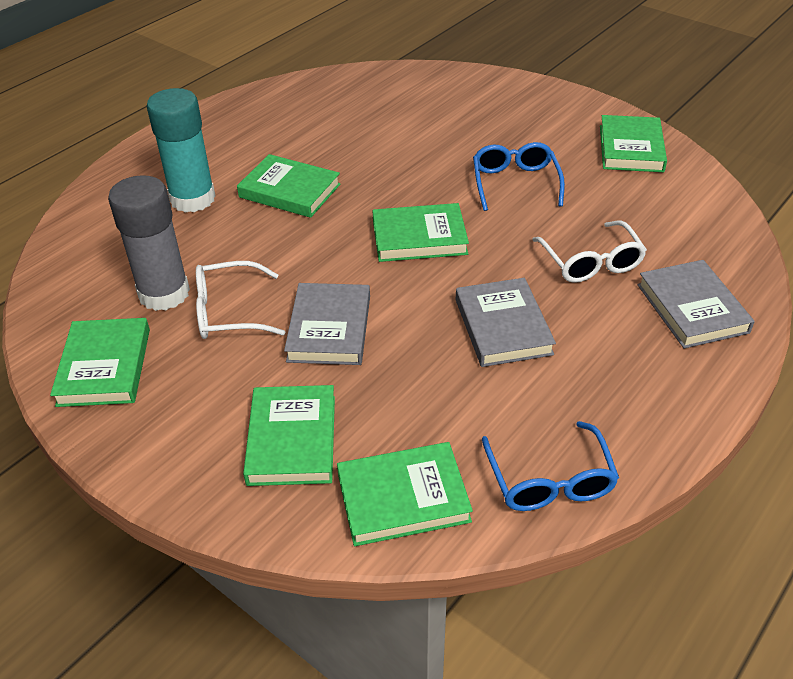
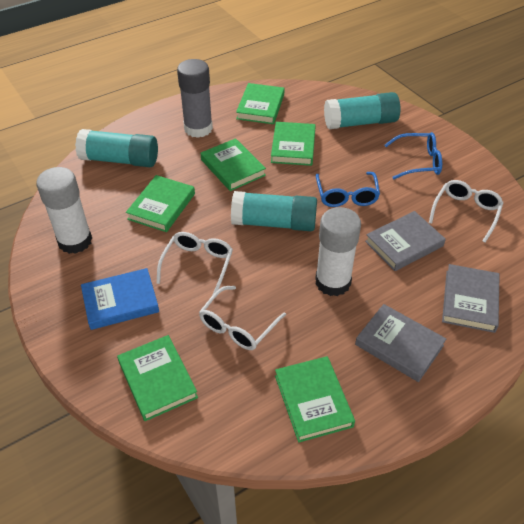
blue book: 0 -> 1
turquoise glue stick: 1 -> 3
white glasses: 2 -> 3
white glue stick: 0 -> 2

